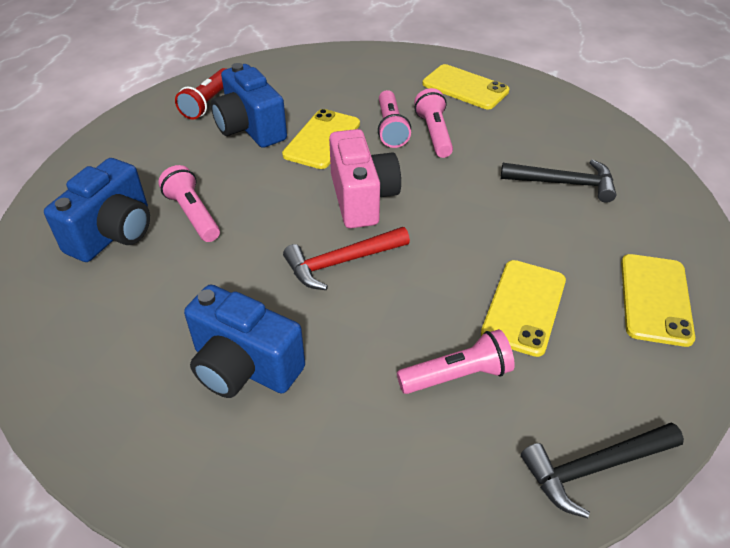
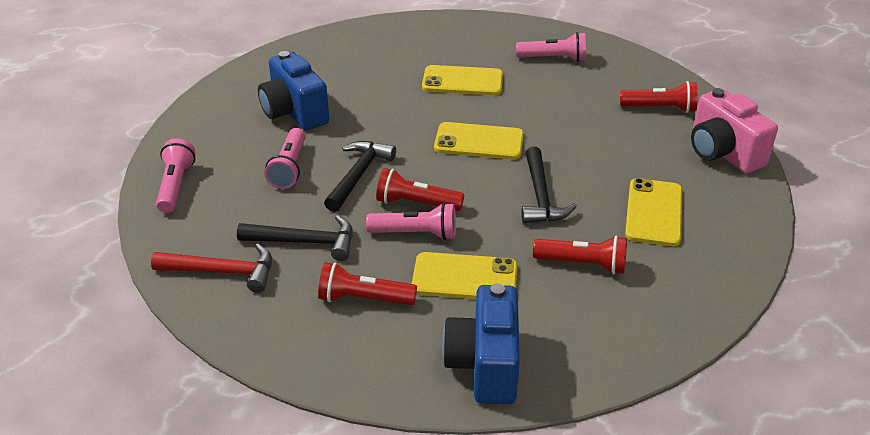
black hammer: 2 -> 3
blue camera: 3 -> 2
red flashlight: 1 -> 4

